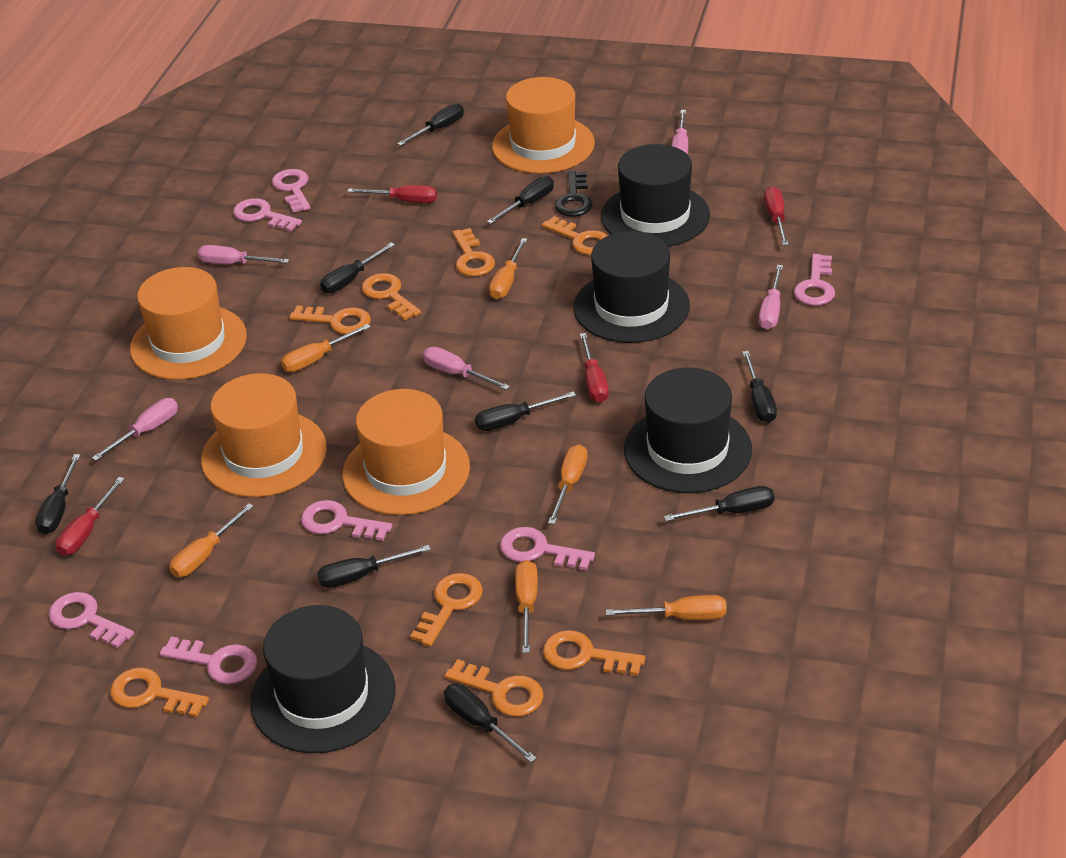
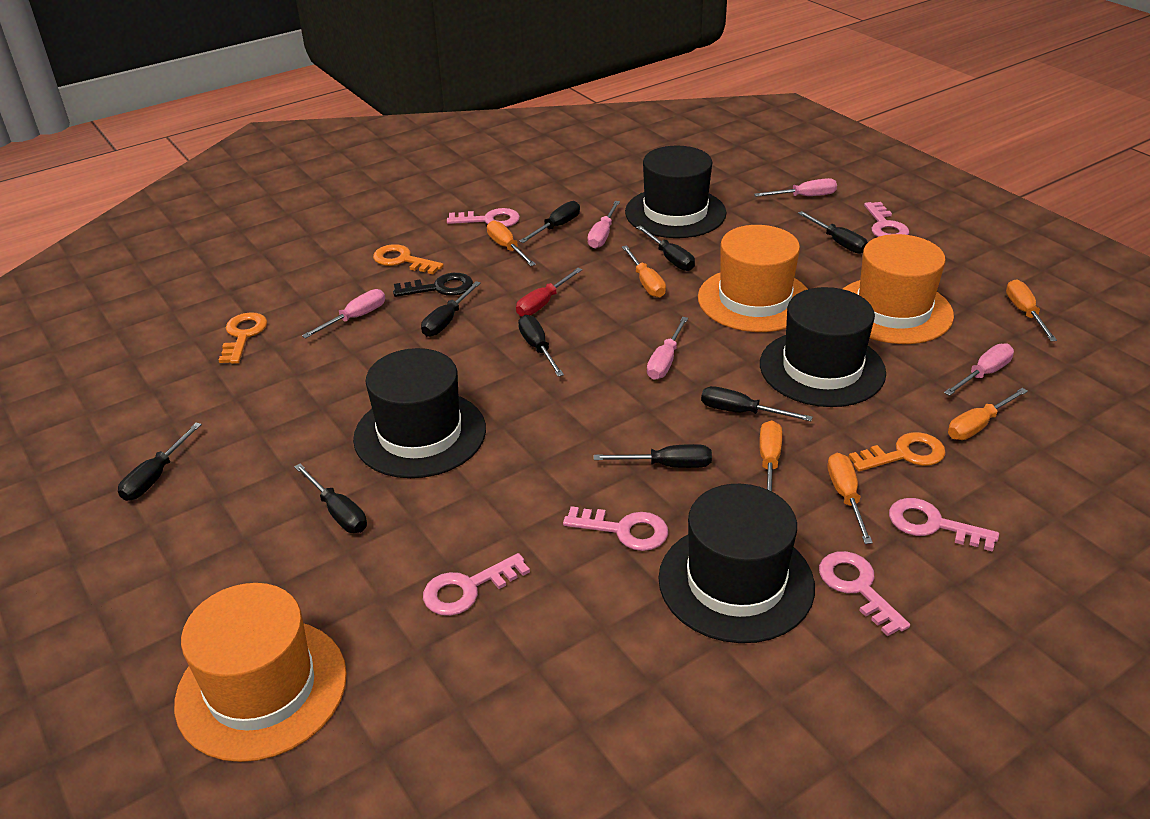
orange hat: 4 -> 3
orange key: 8 -> 3
pink key: 7 -> 6
red screwdriver: 4 -> 1

